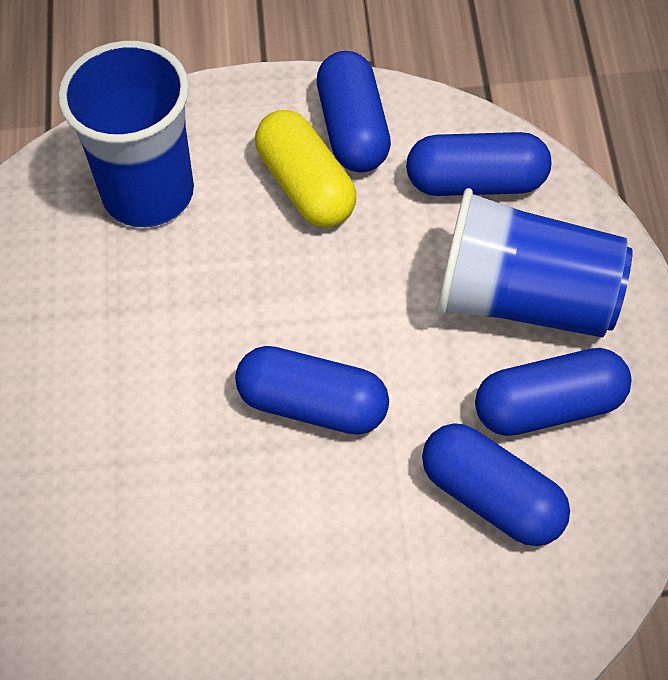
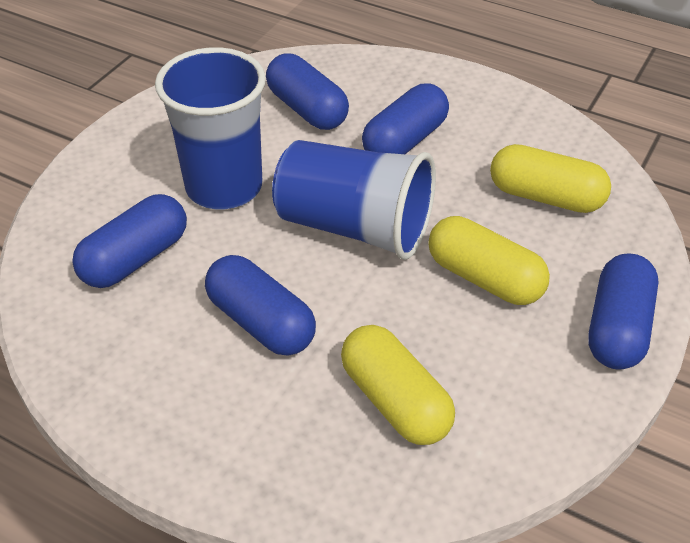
yellow capsule: 1 -> 3

